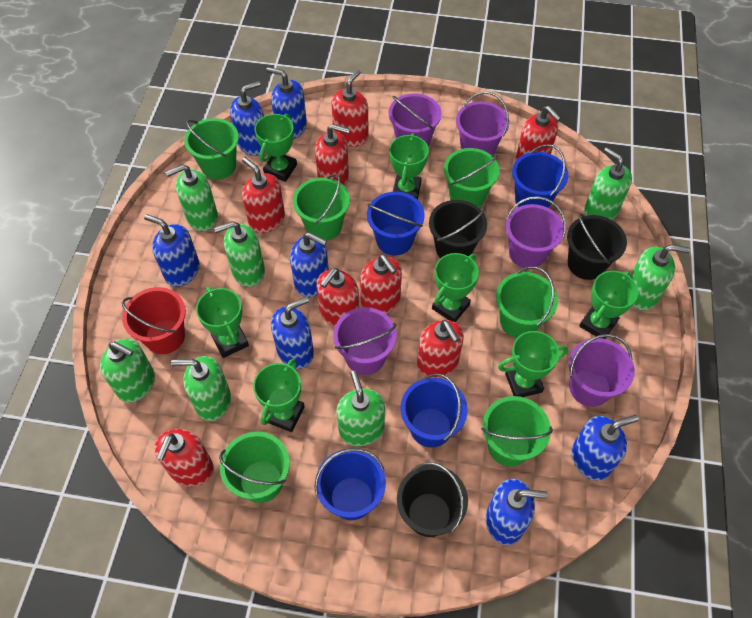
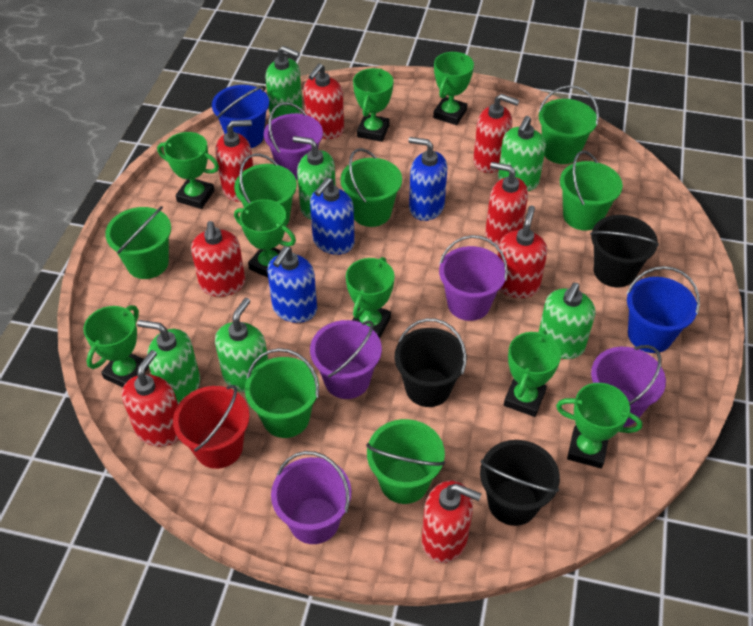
blue bucket: 4 -> 2
blue soap dispenser: 7 -> 3
green bucket: 6 -> 7
green soap dispenser: 7 -> 6
green trophy: 7 -> 8

